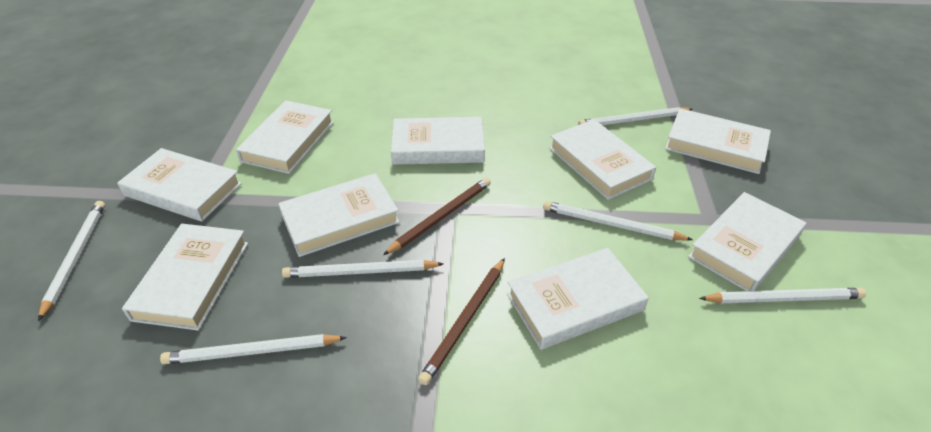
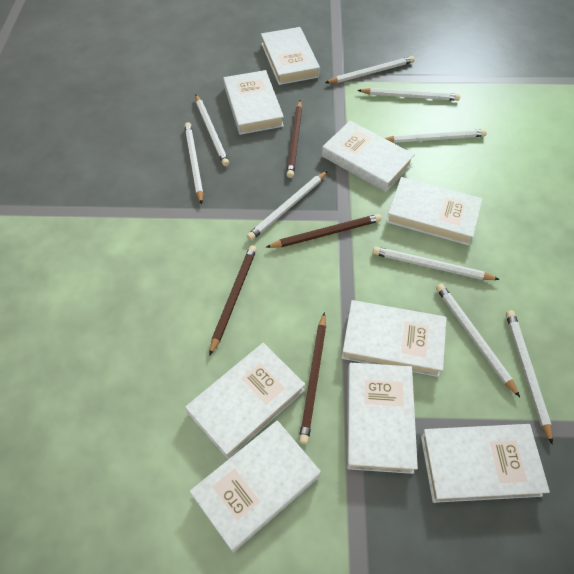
brown pencil: 2 -> 4
white pencil: 6 -> 9

